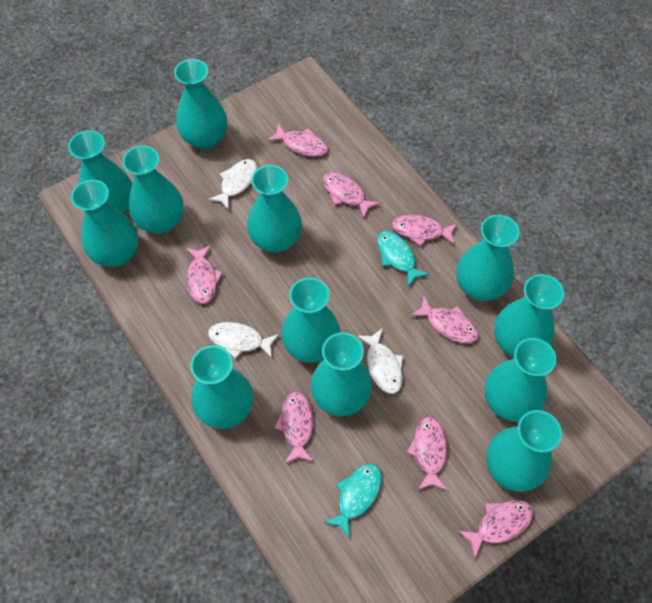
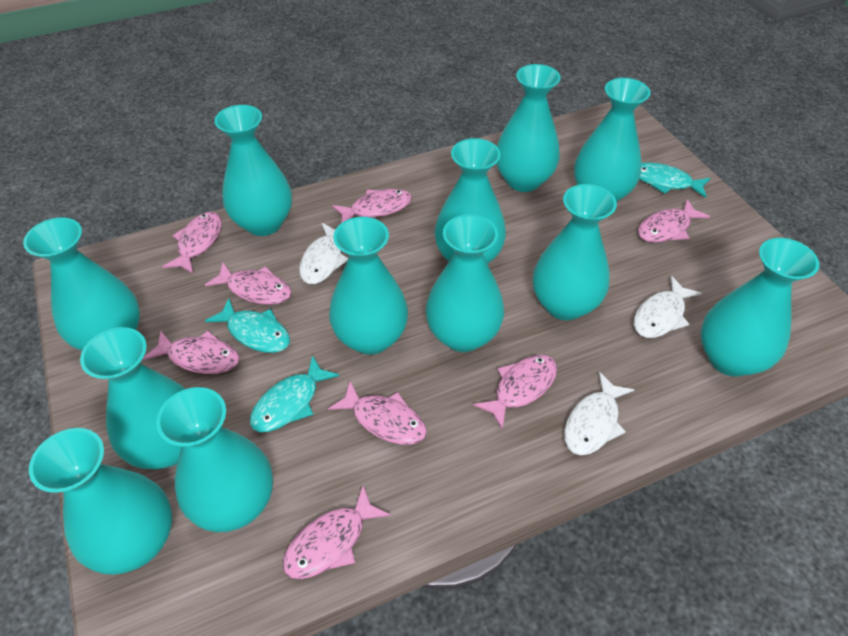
turquoise fish: 2 -> 3

